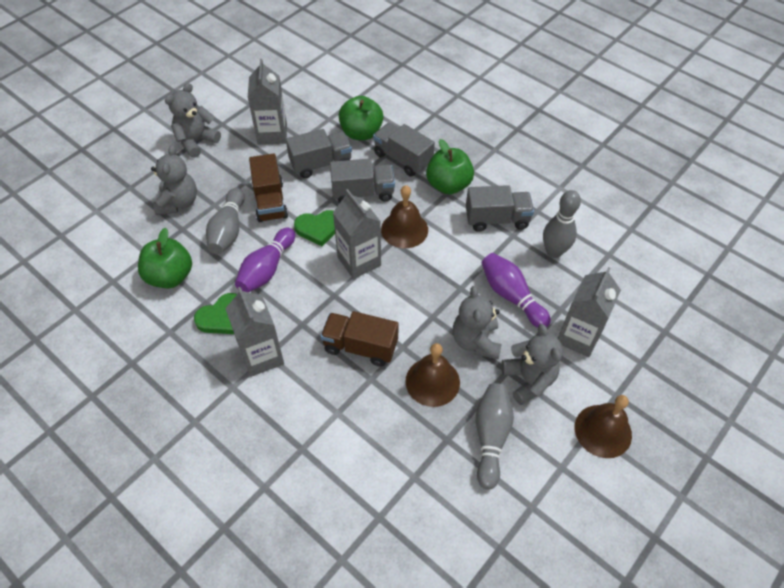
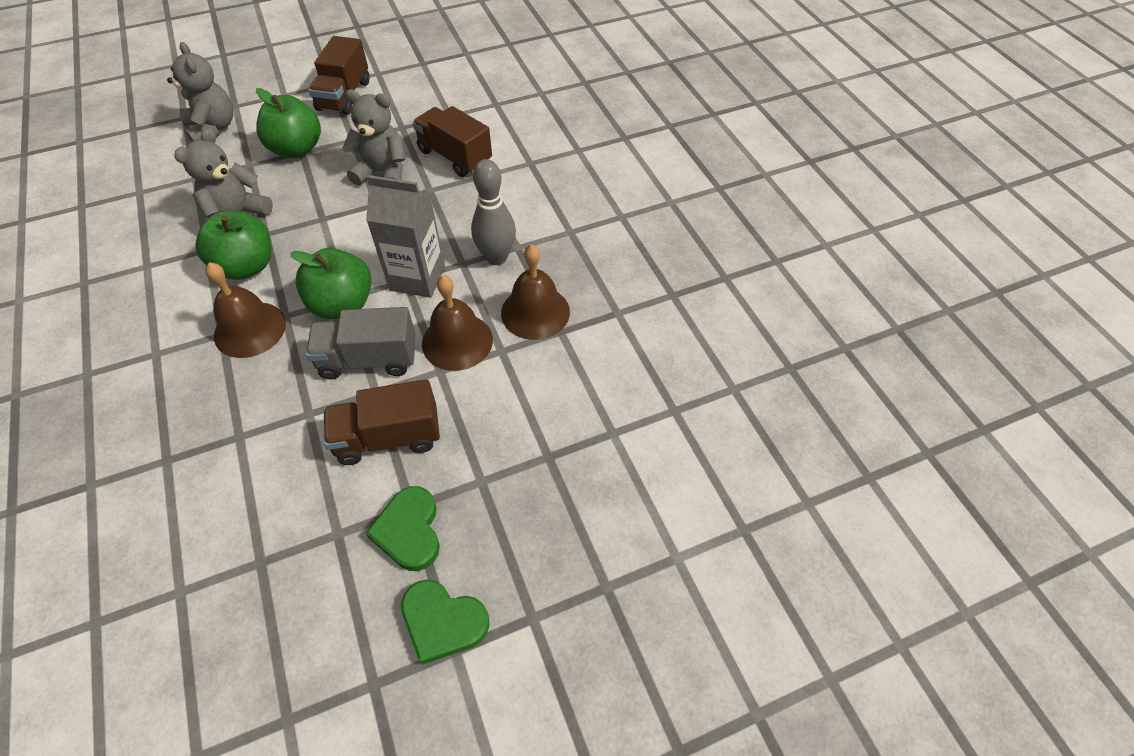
brown truck: 2 -> 3
grey bowling pin: 3 -> 1
grey carton: 4 -> 1
grey teddy bear: 4 -> 3
grey truck: 4 -> 1
purple bowling pin: 2 -> 0

